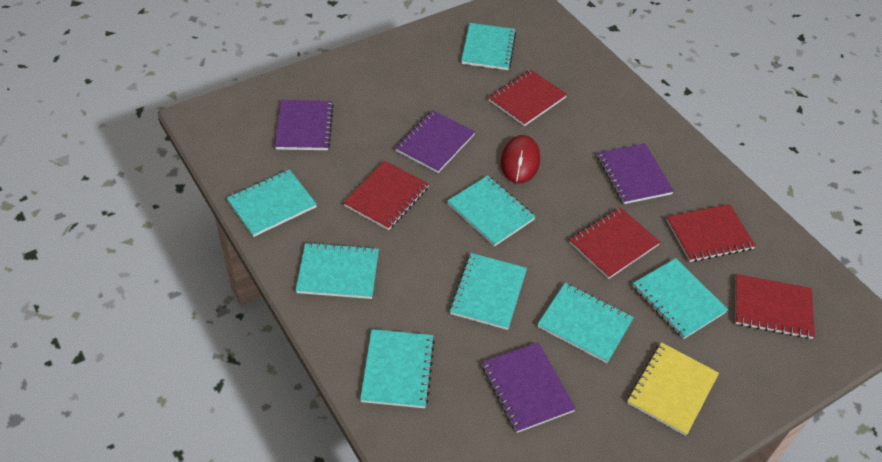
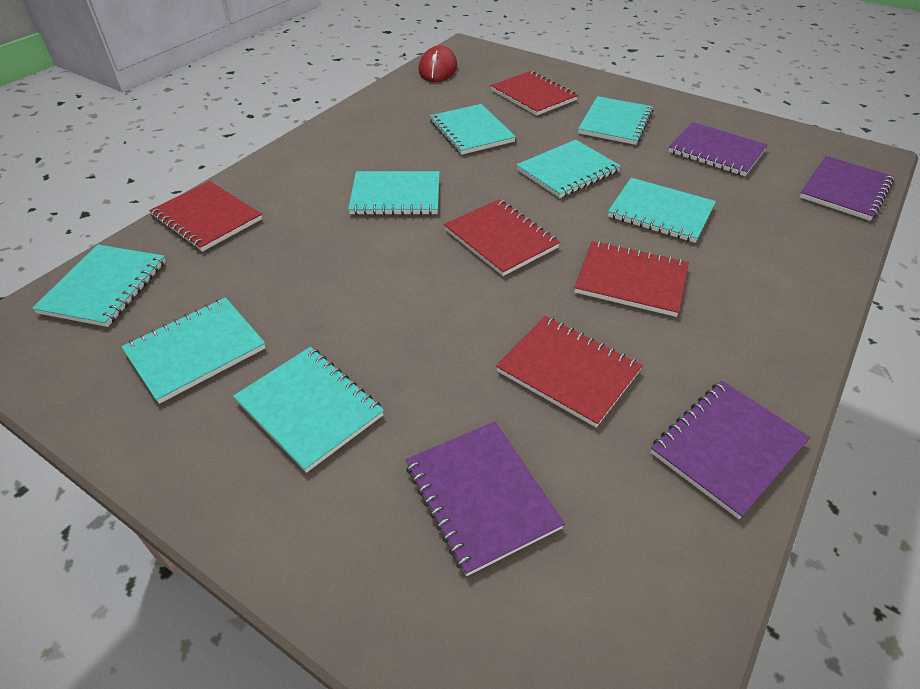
yellow notebook: 1 -> 0

